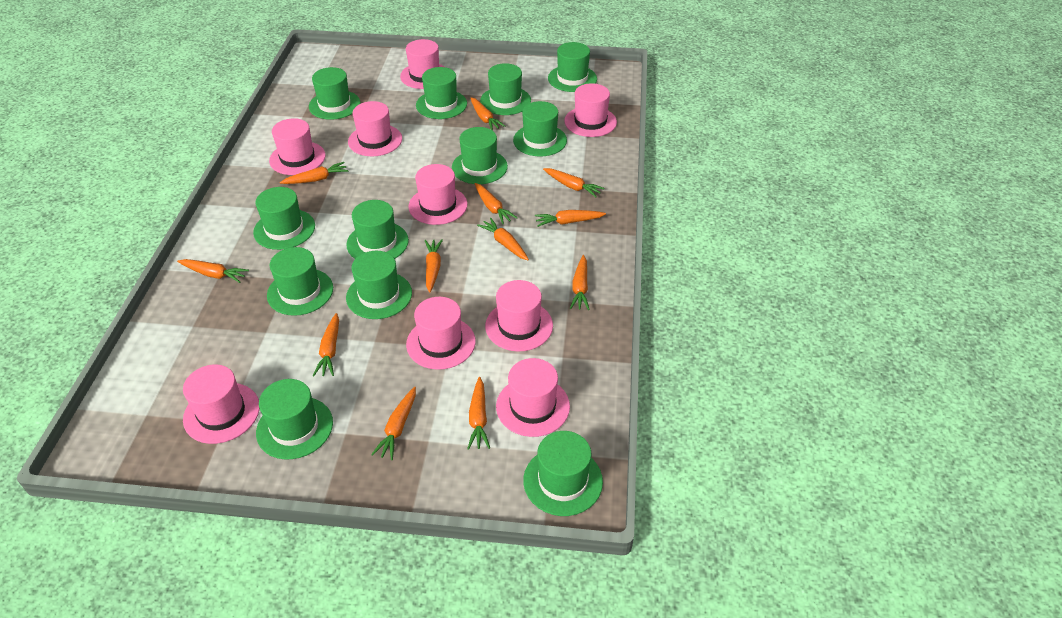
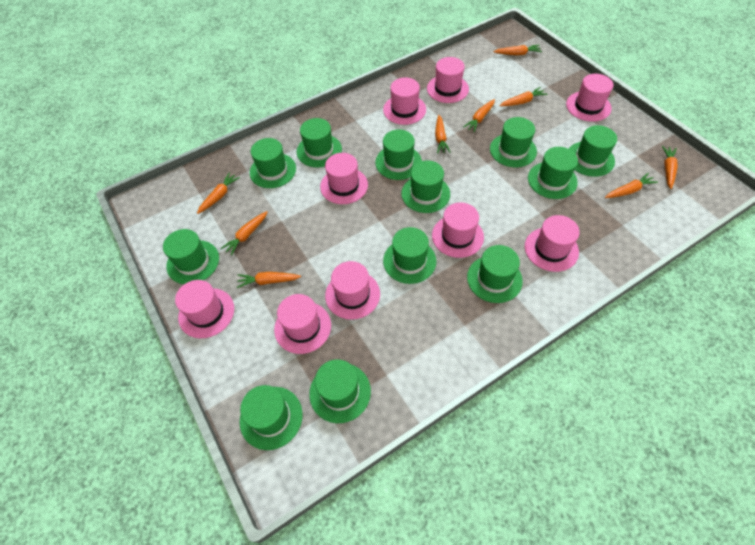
orange carrot: 12 -> 9

